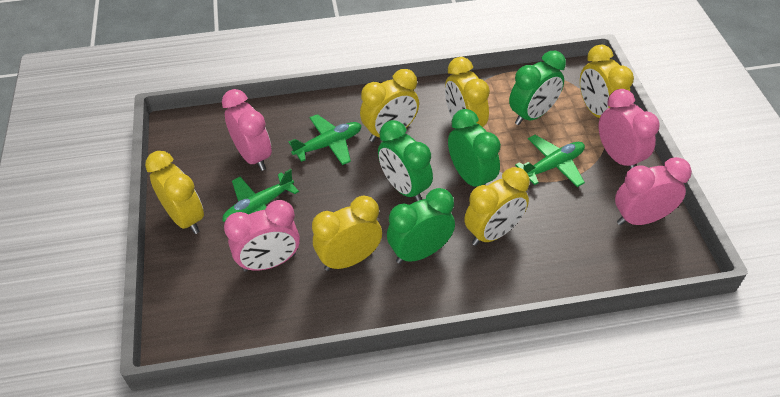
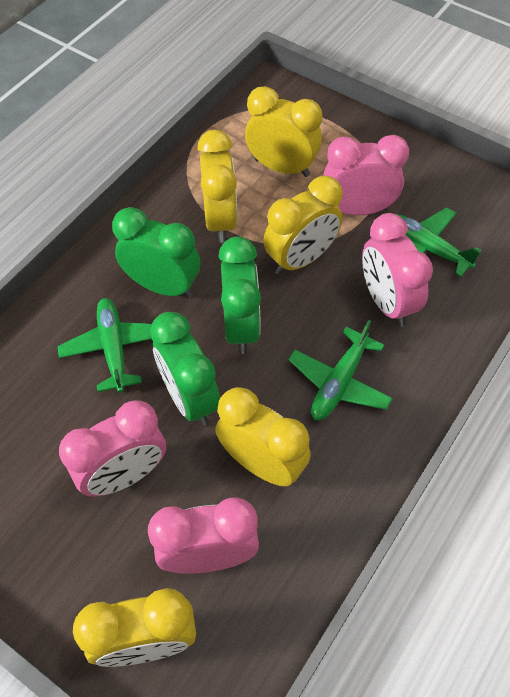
green clock: 4 -> 3
yellow clock: 6 -> 5

